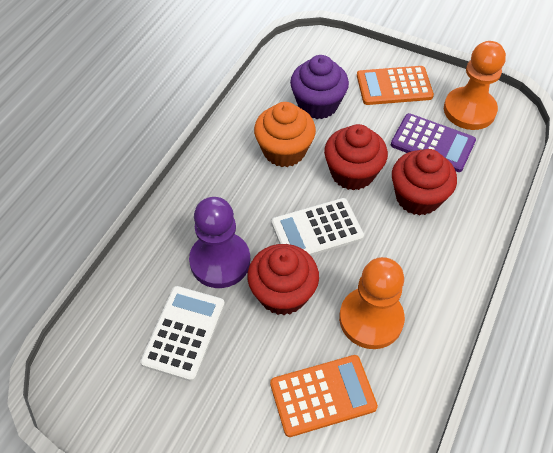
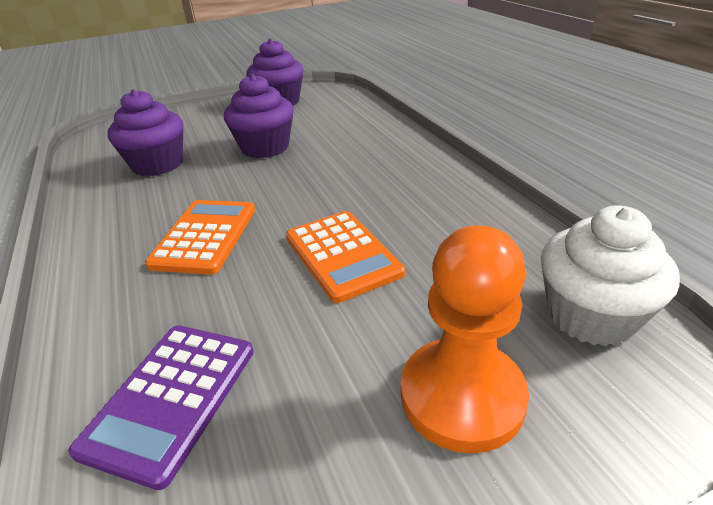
orange cupcake: 1 -> 0
orange pawn: 2 -> 1
purple cupcake: 1 -> 3
purple pawn: 1 -> 0
red cupcake: 3 -> 0
white calculator: 2 -> 0
white cupcake: 0 -> 1

